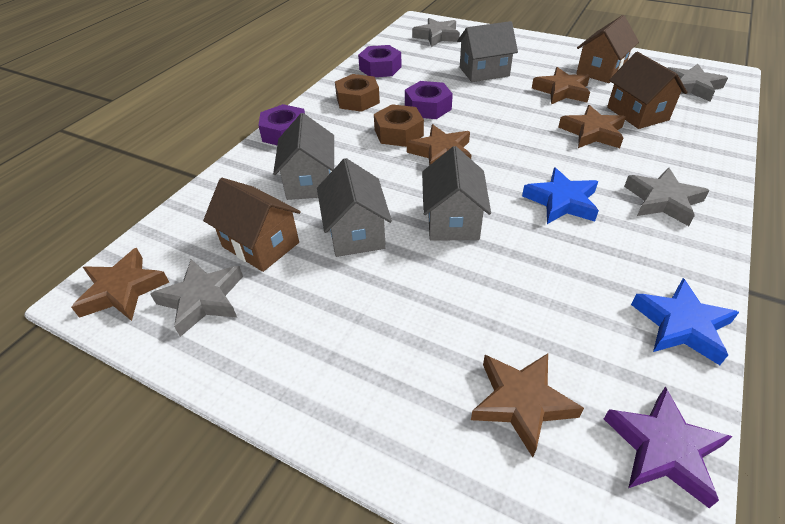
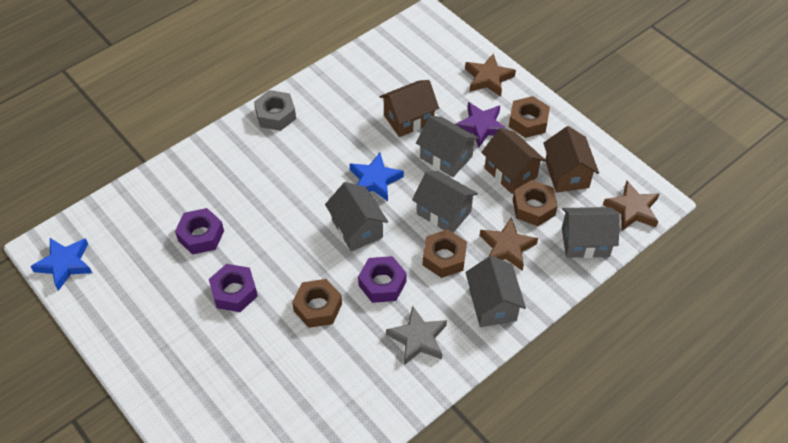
brown nut: 2 -> 4
brown star: 5 -> 3
grey house: 4 -> 5
grey nut: 0 -> 1
grey star: 4 -> 1

